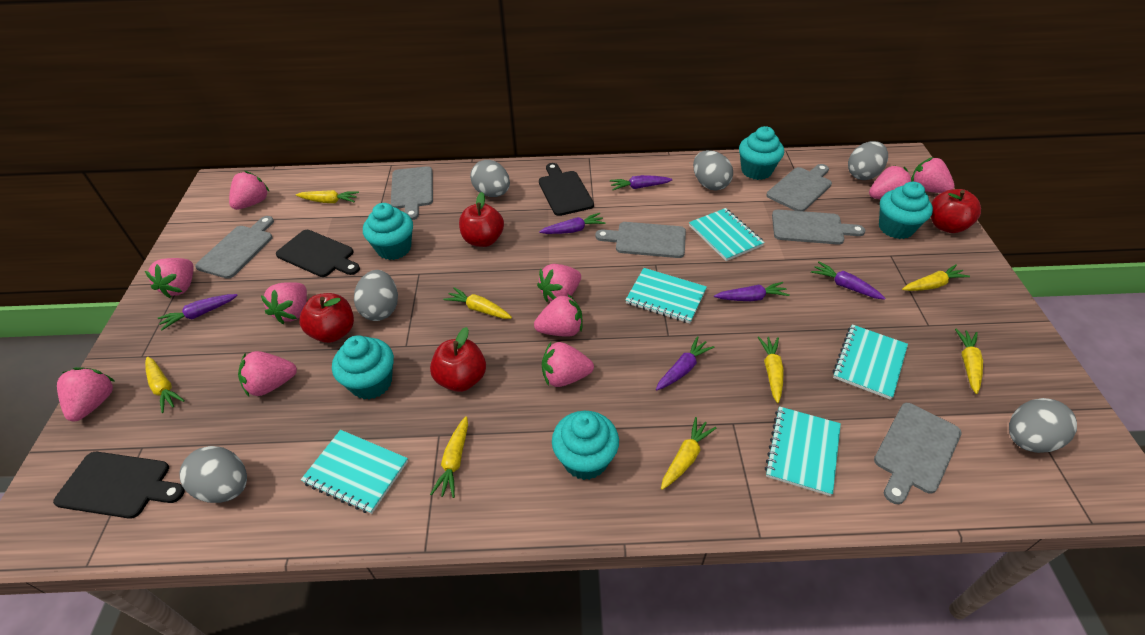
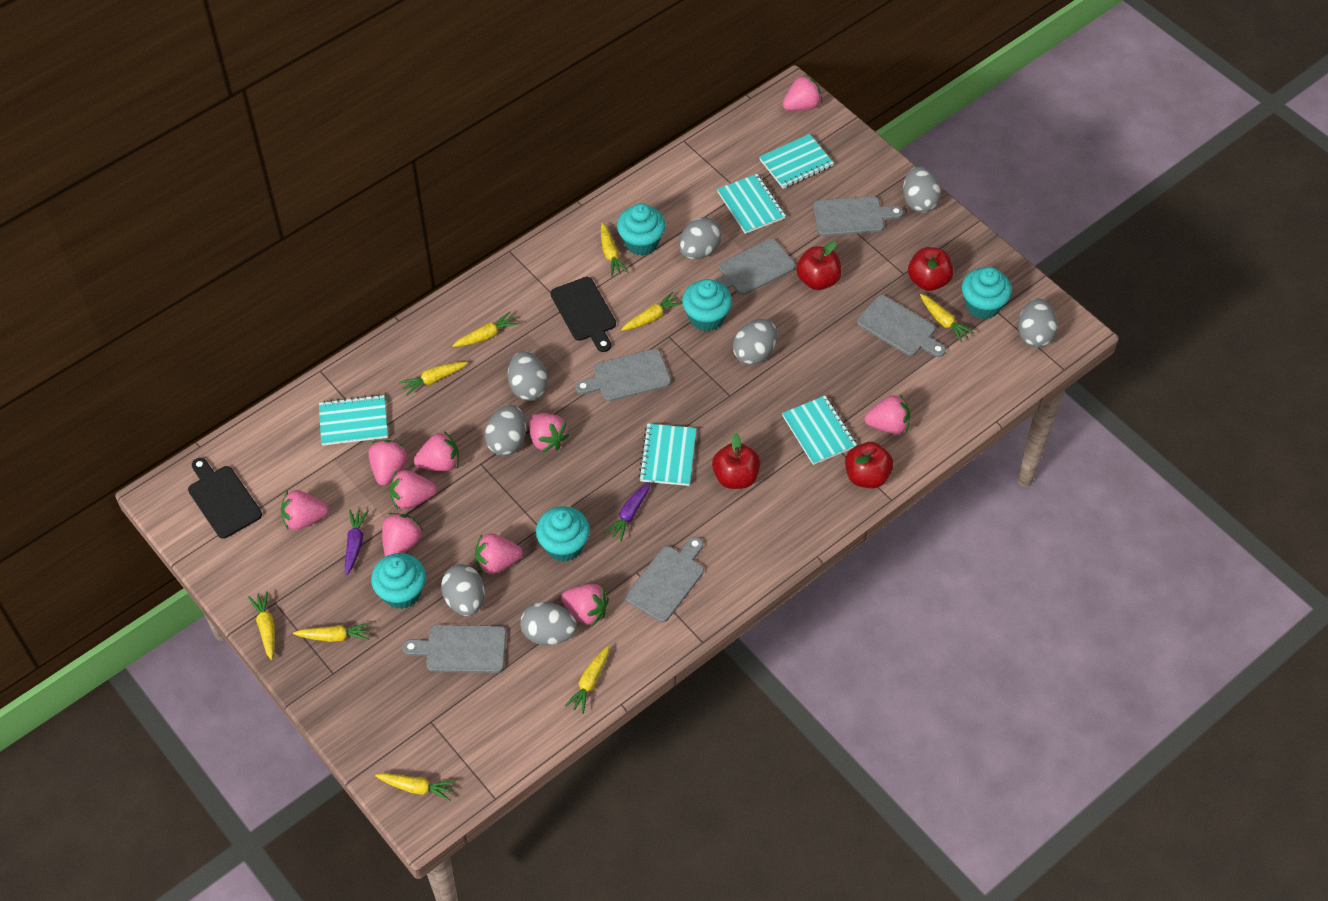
black cutting board: 3 -> 2
grey egg: 6 -> 8
purple carrot: 6 -> 2
yellow carrot: 8 -> 9

